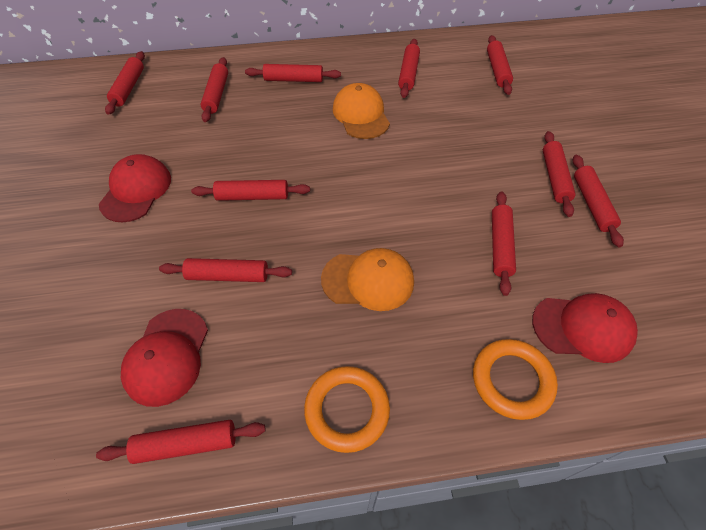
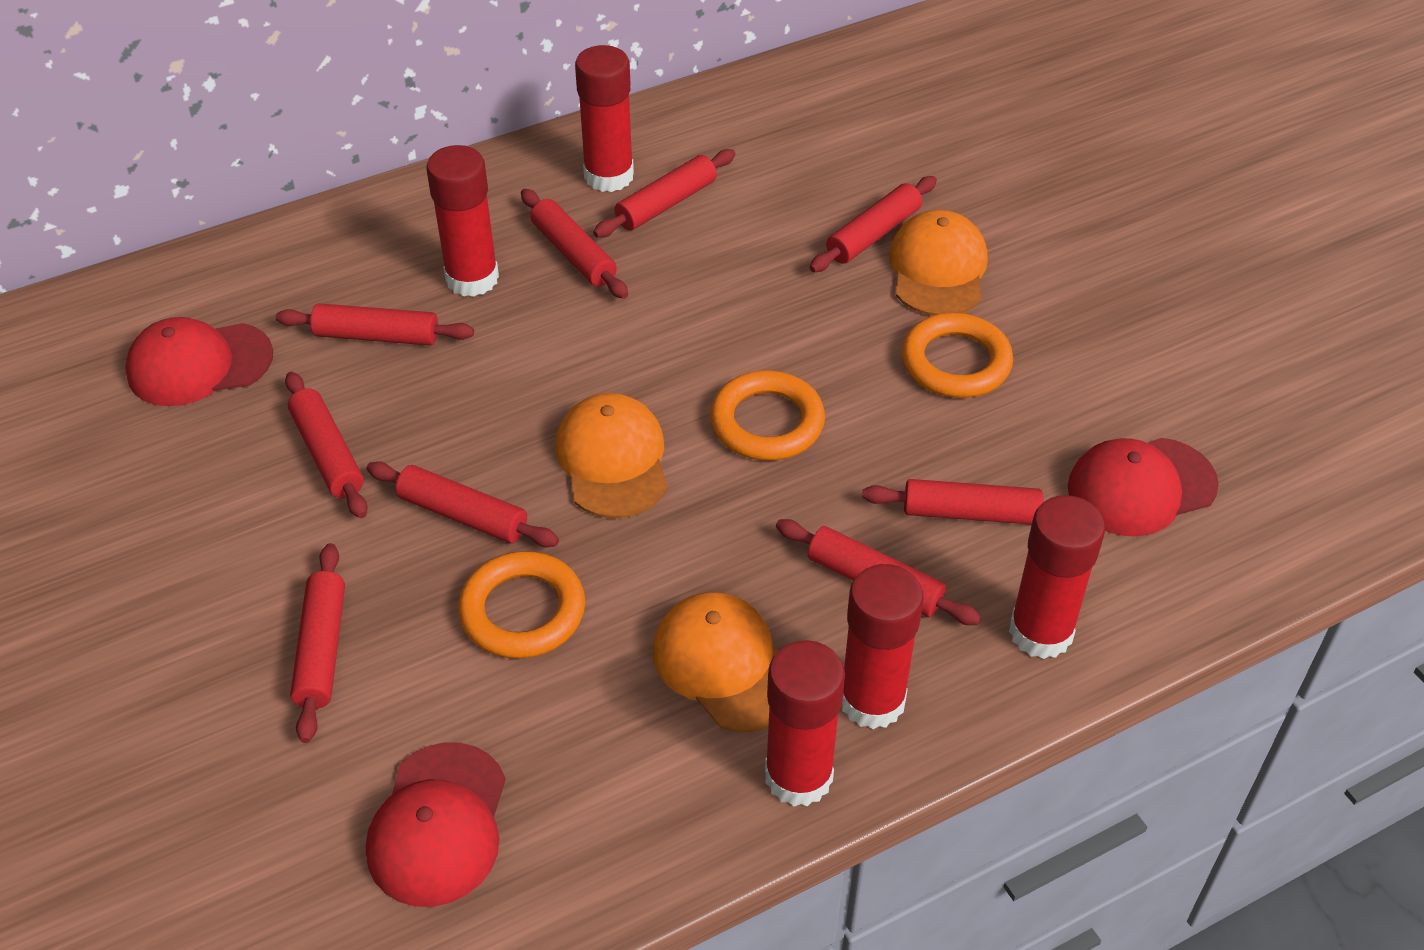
orange cap: 2 -> 3
orange ring: 2 -> 3
red glue stick: 0 -> 5
red rolling pin: 11 -> 9

